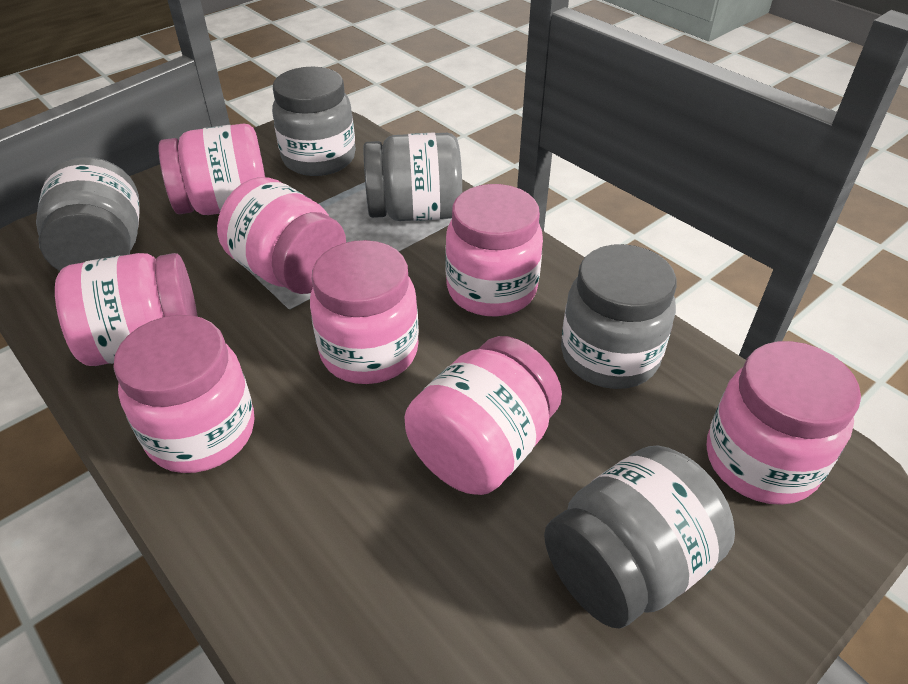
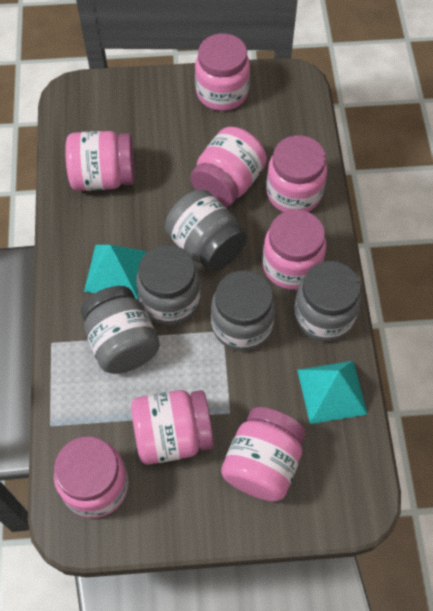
turquoise pyramid: 0 -> 2

